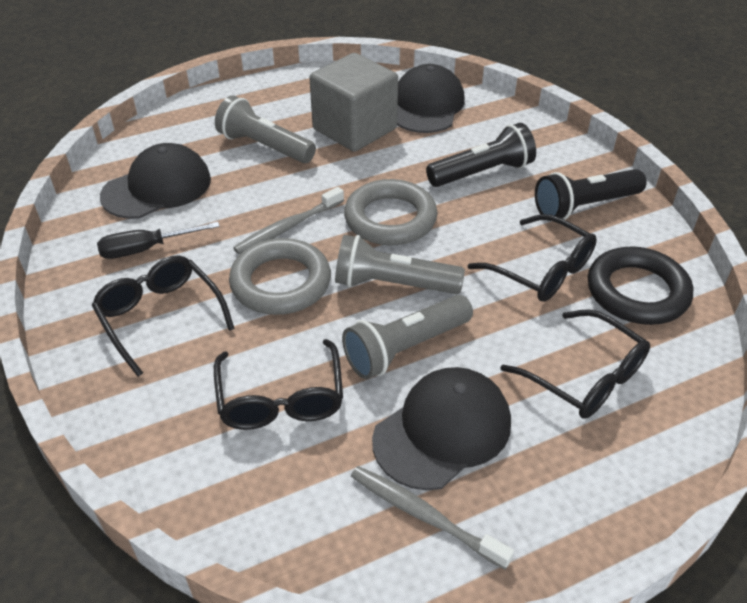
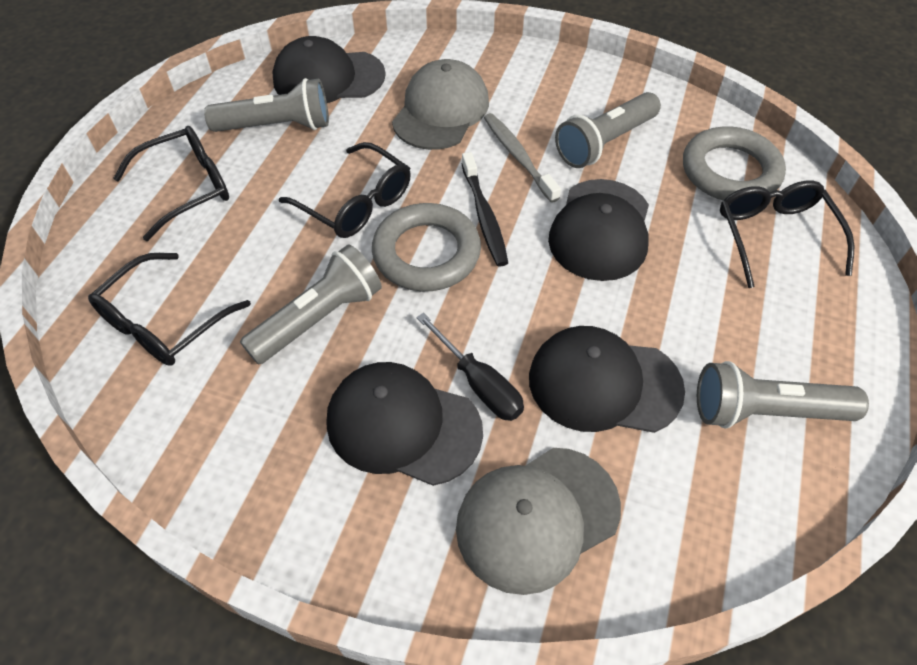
black cap: 3 -> 4
black flashlight: 2 -> 0
black ring: 1 -> 0
black toothbrush: 0 -> 1
grey cap: 0 -> 2
grey cube: 1 -> 0
grey flashlight: 3 -> 4
grey toothbrush: 2 -> 1

